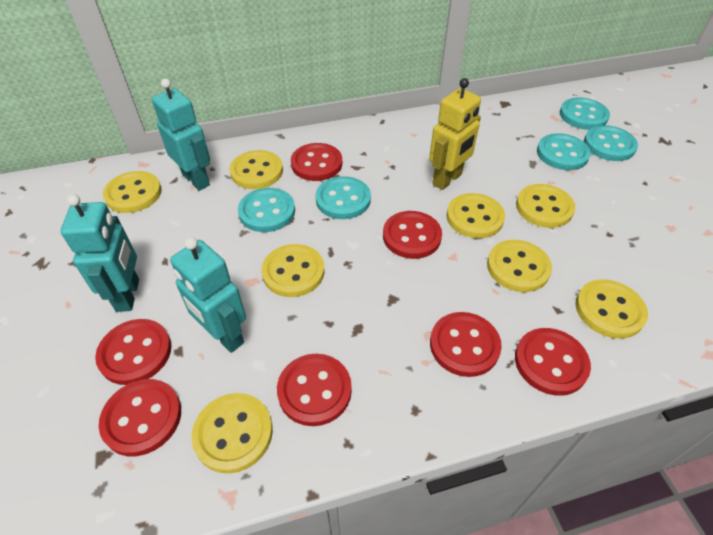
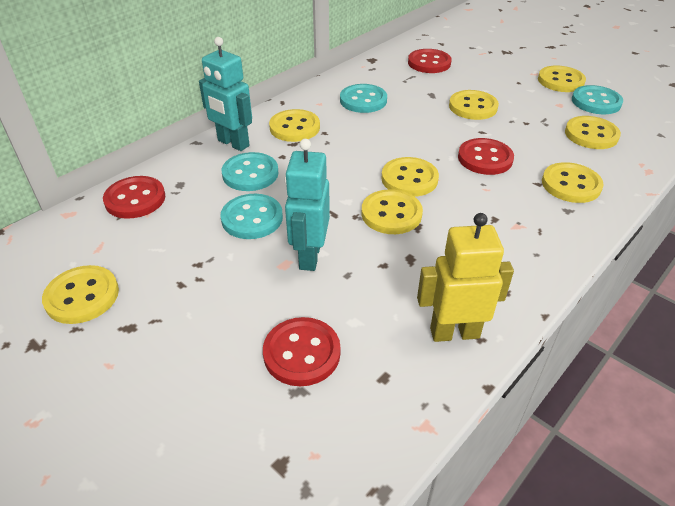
red button: 7 -> 4
turquoise button: 5 -> 4
turquoise robot: 3 -> 2

